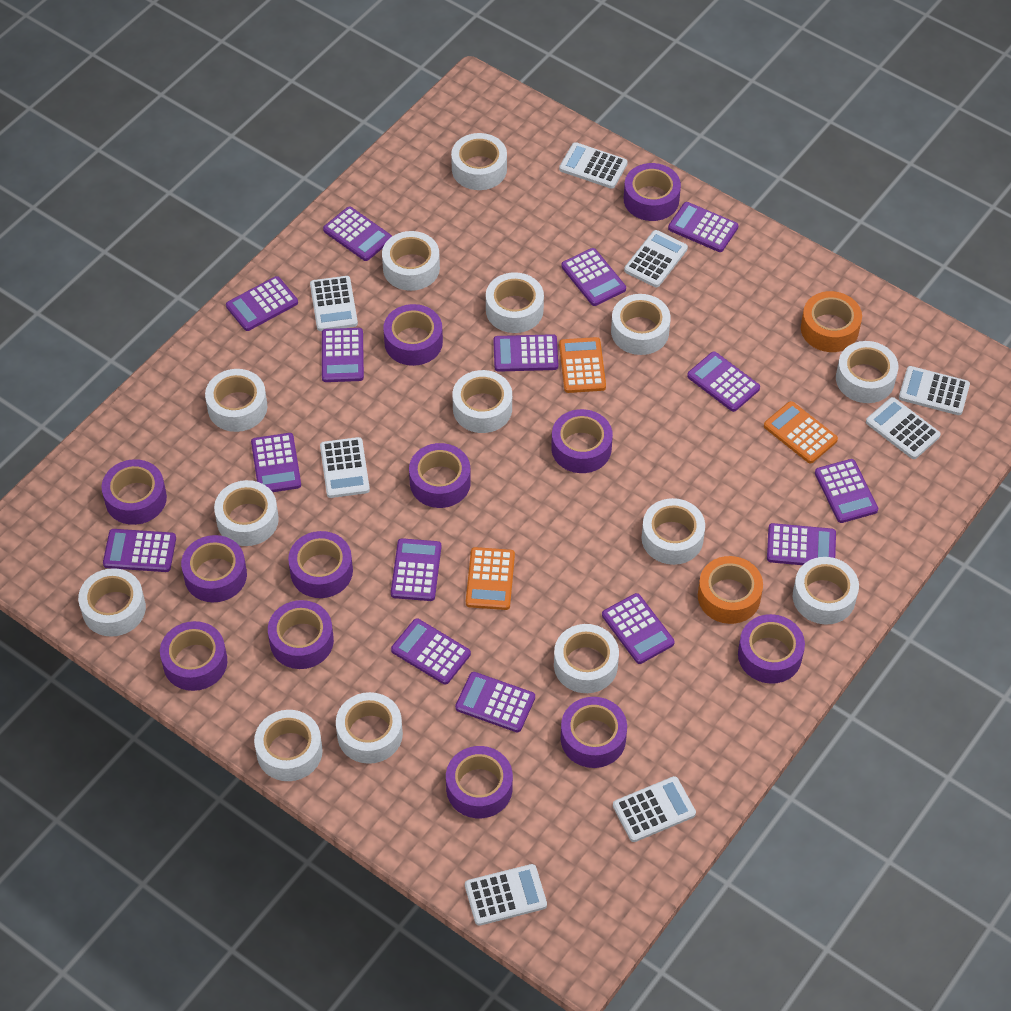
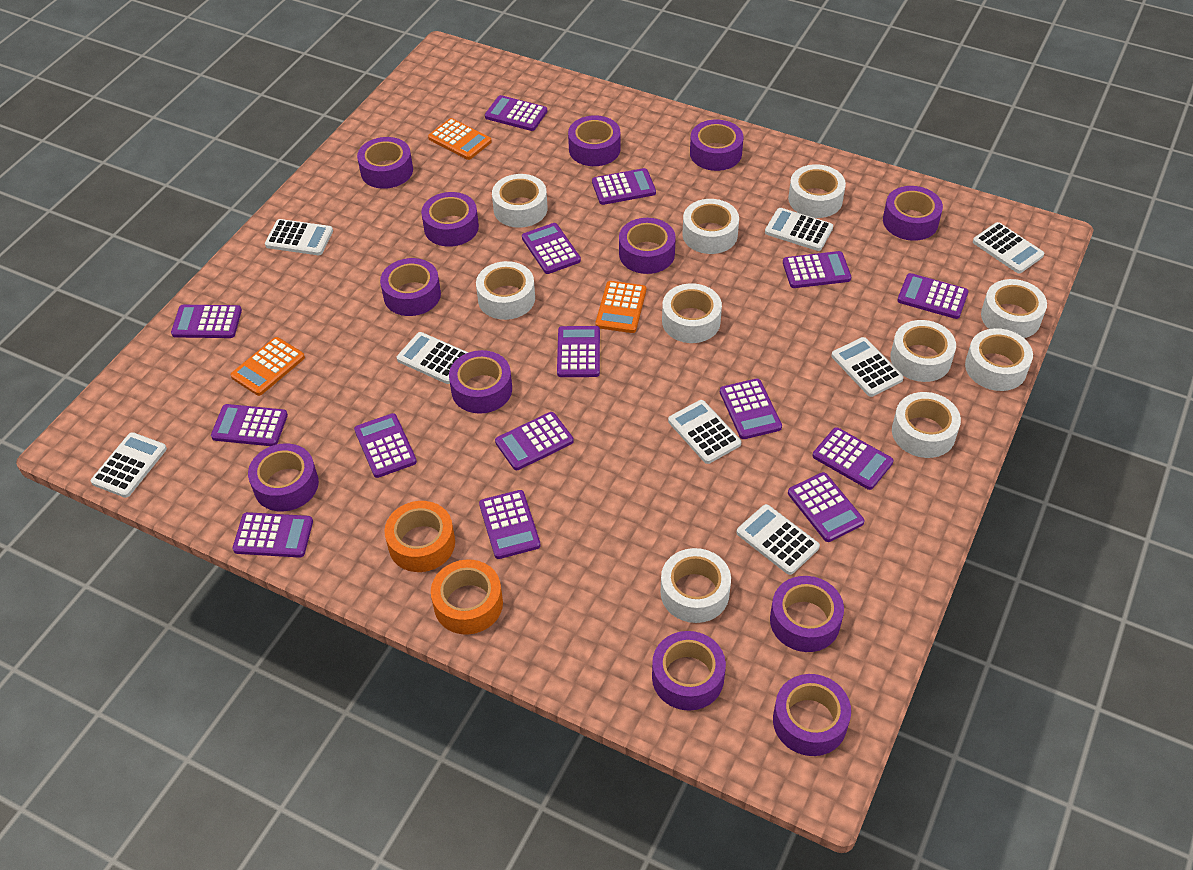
white tape: 14 -> 10

